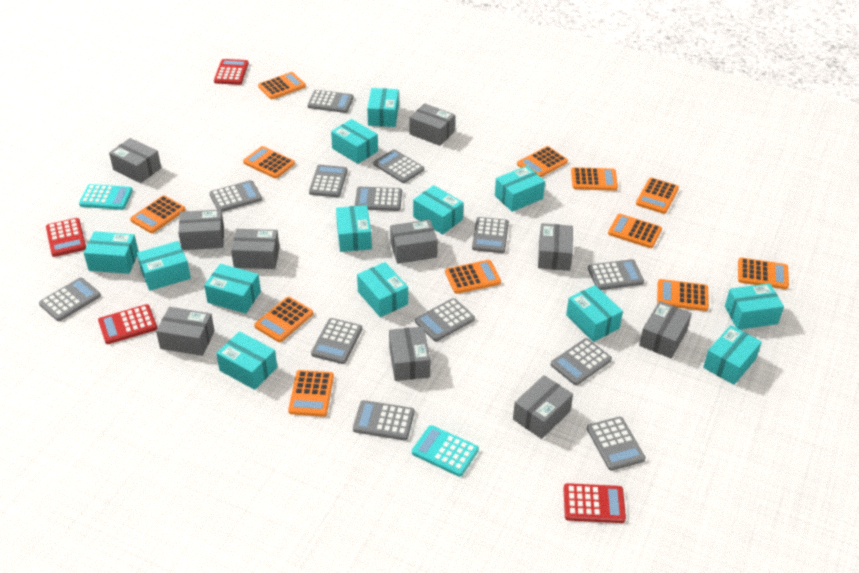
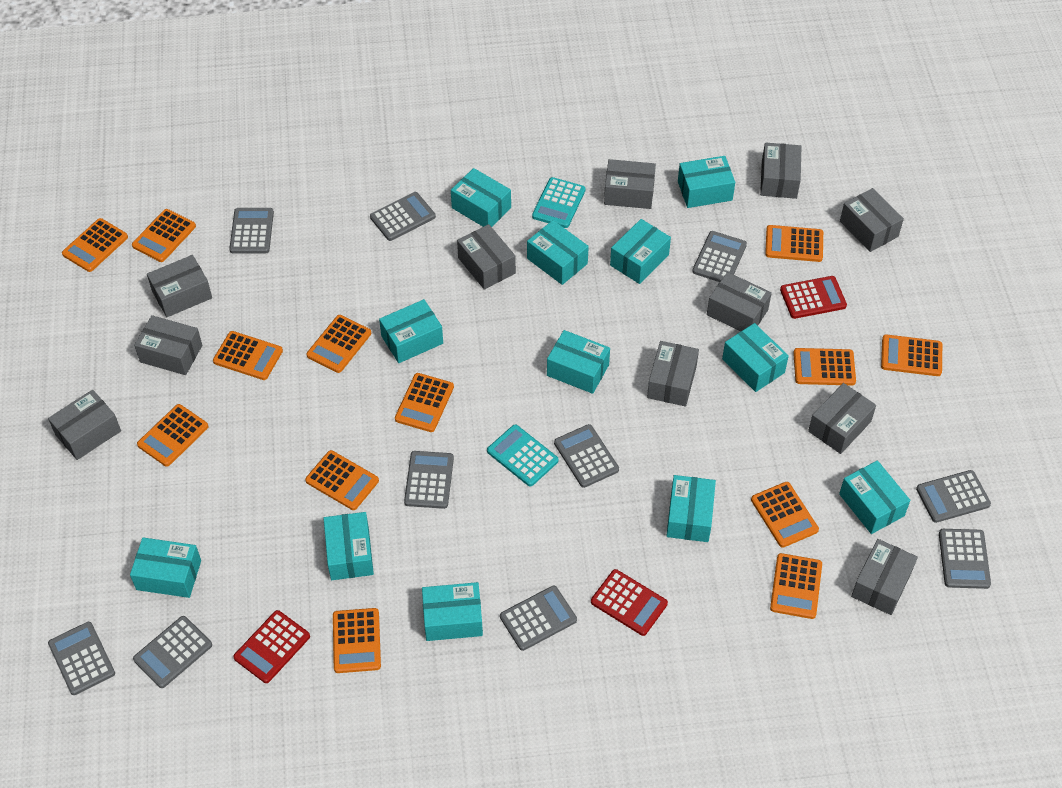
grey box: 10 -> 11
grey calculator: 13 -> 10
orange calculator: 12 -> 13
red calculator: 4 -> 3
turquoise box: 13 -> 12

